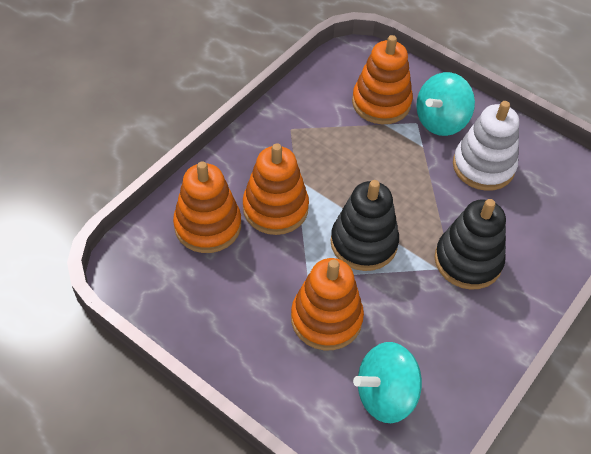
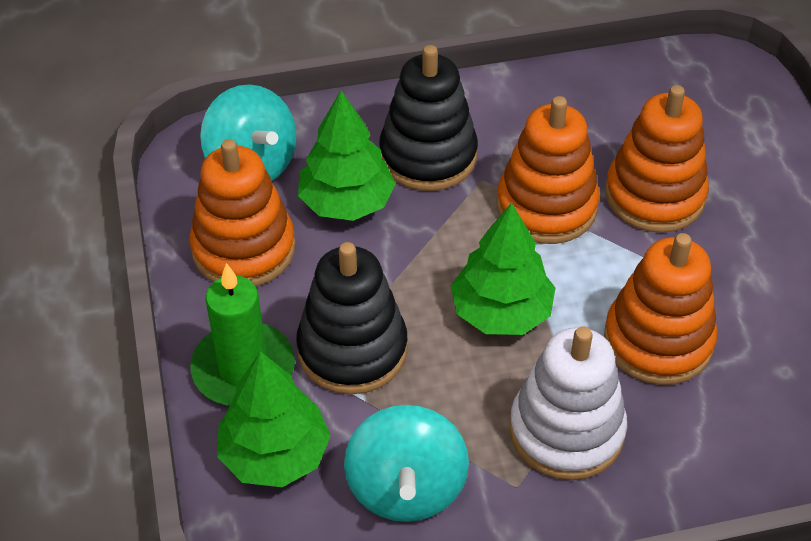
green candle: 0 -> 1
green tree: 0 -> 3

